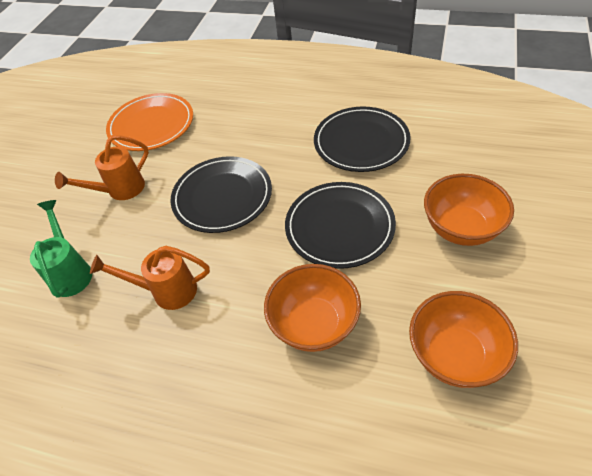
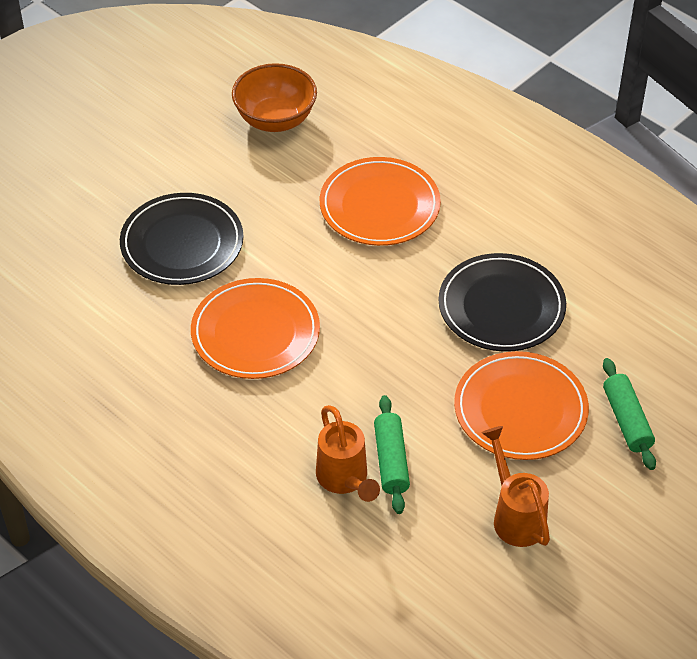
black plate: 3 -> 2
green rolling pin: 0 -> 2
green watering can: 1 -> 0
orange bowl: 3 -> 1
orange plate: 1 -> 3

